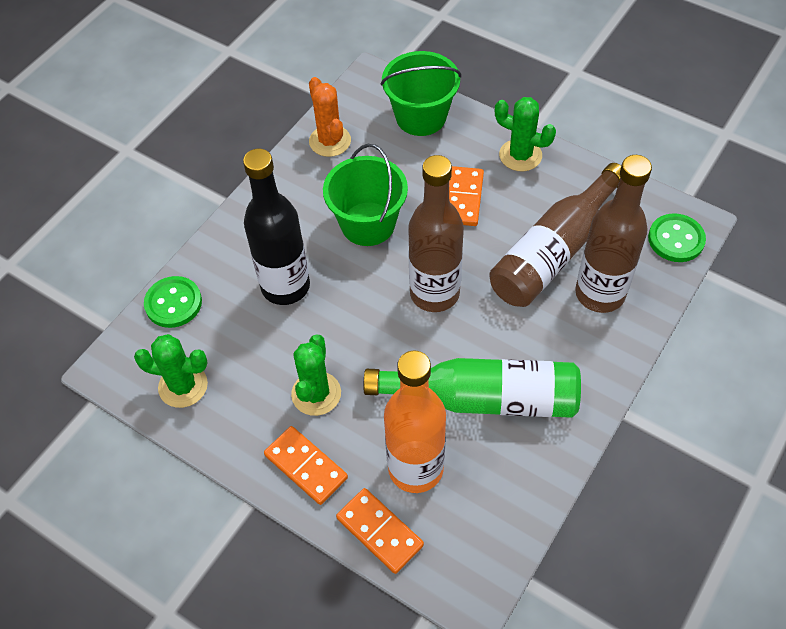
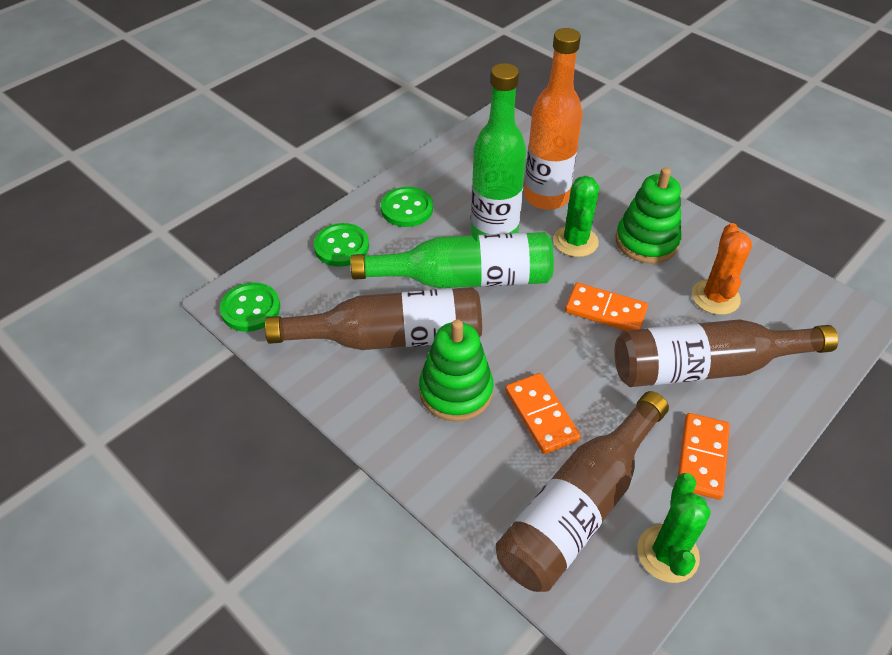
black bottle: 1 -> 0
green bottle: 1 -> 2
green bucket: 2 -> 0
green button: 2 -> 3
green cactus: 3 -> 2
green stacking toy: 0 -> 2

